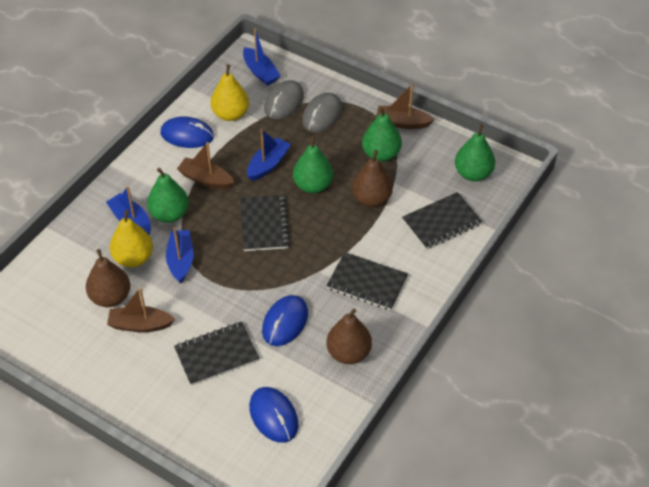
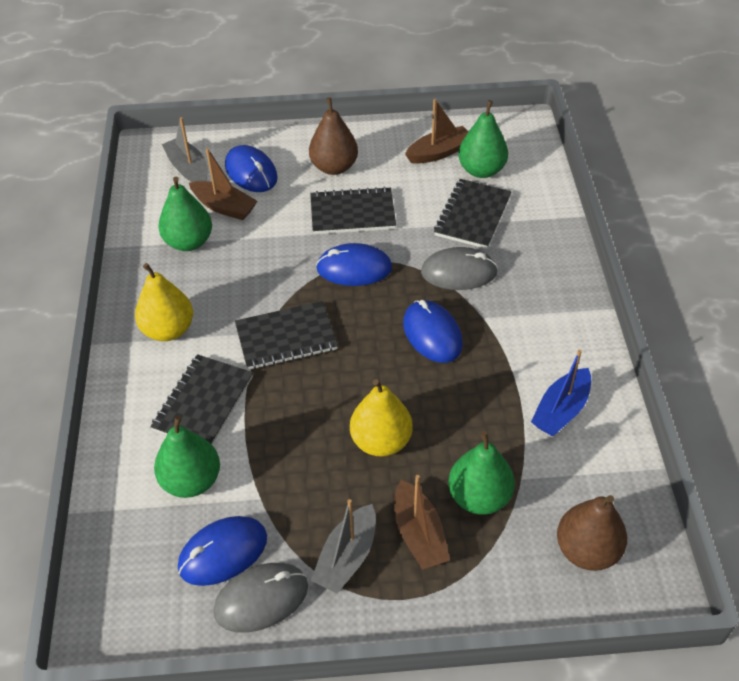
blue boat: 4 -> 1
blue mouse: 3 -> 4
brown pear: 3 -> 2
grey boat: 0 -> 2

